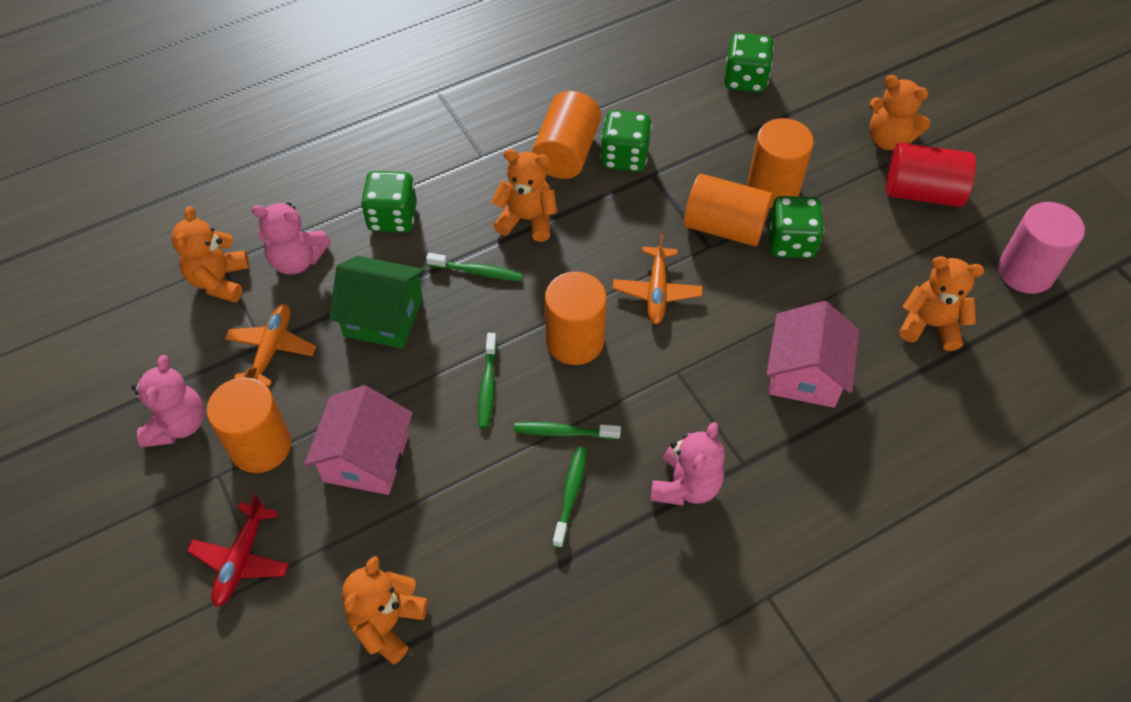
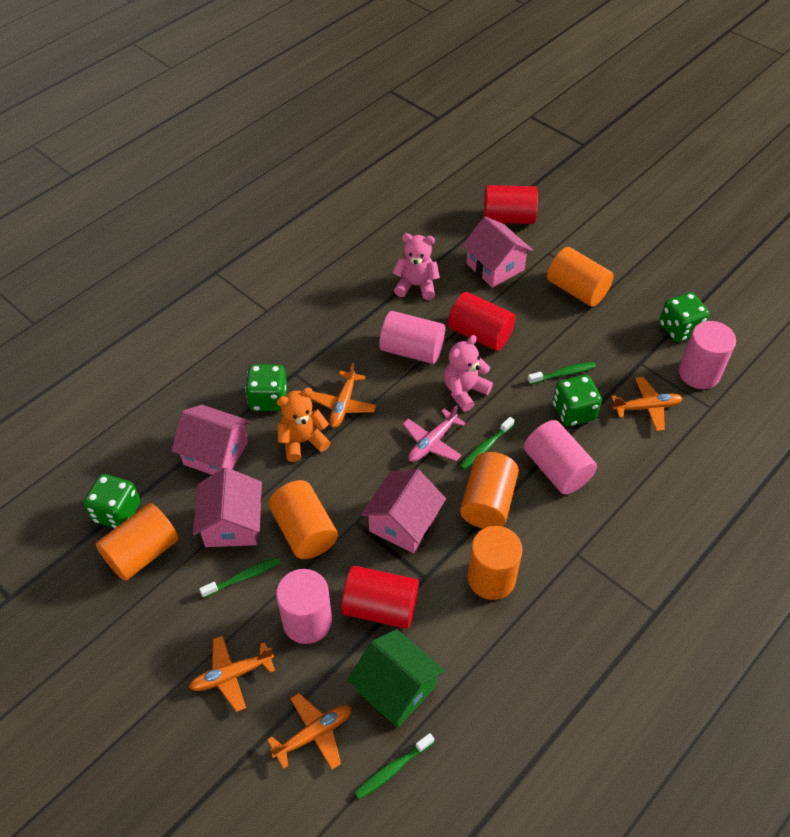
orange plane: 2 -> 4
orange teddy bear: 5 -> 1
pink cylinder: 1 -> 4
pink house: 2 -> 4
pink plane: 0 -> 1
pink teddy bear: 3 -> 2
red cylinder: 1 -> 3
red plane: 1 -> 0

